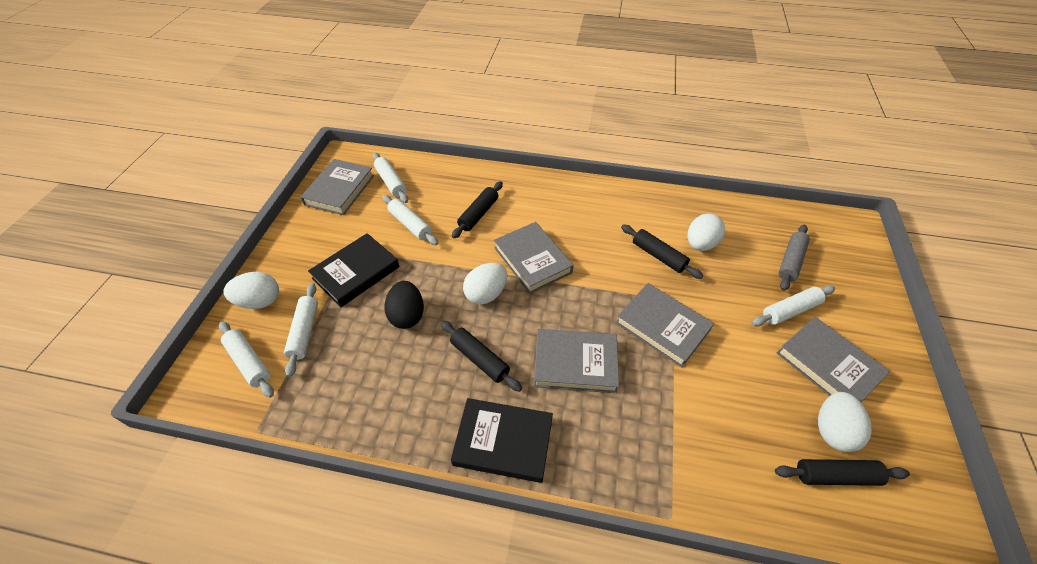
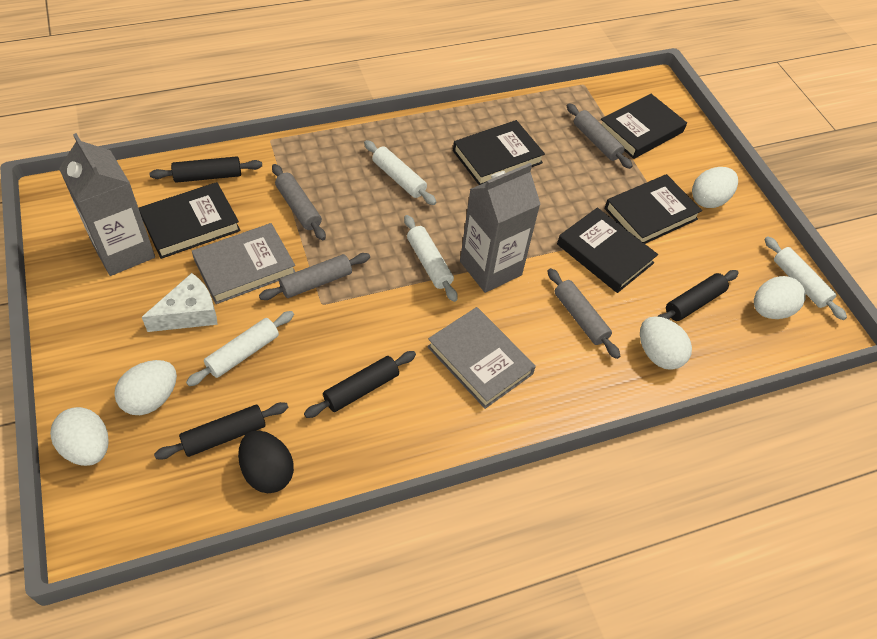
black book: 2 -> 5
grey book: 5 -> 2
grey carton: 0 -> 2
grey rolling pin: 1 -> 4
white cheese: 0 -> 1
white egg: 4 -> 5
white rolling pin: 5 -> 4

